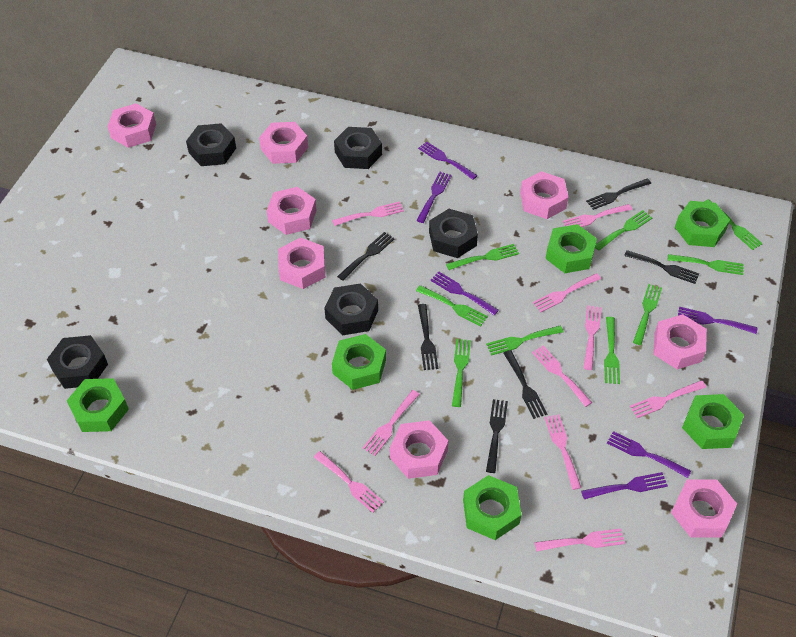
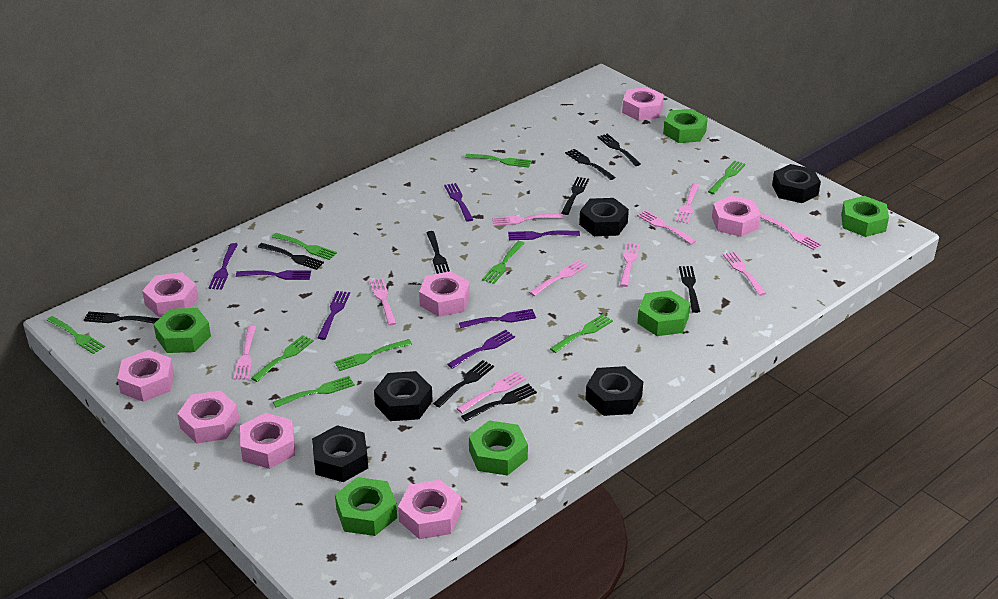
black fork: 6 -> 9
purple fork: 6 -> 7

